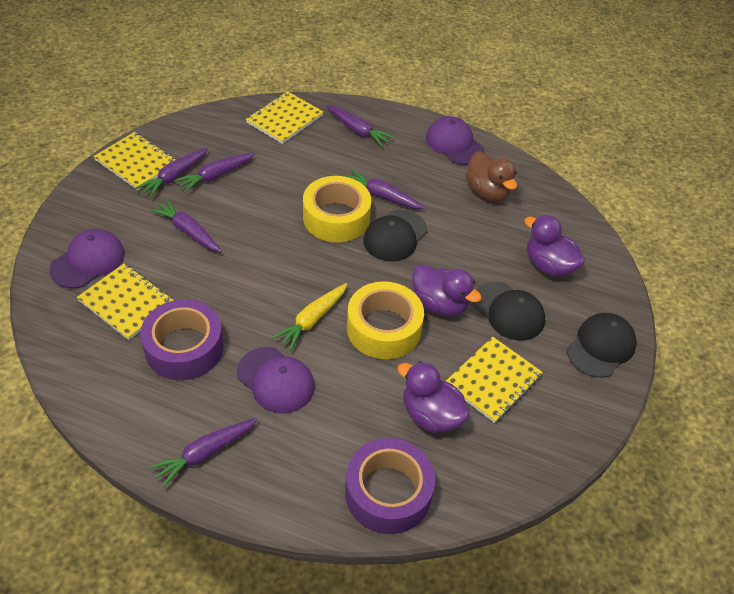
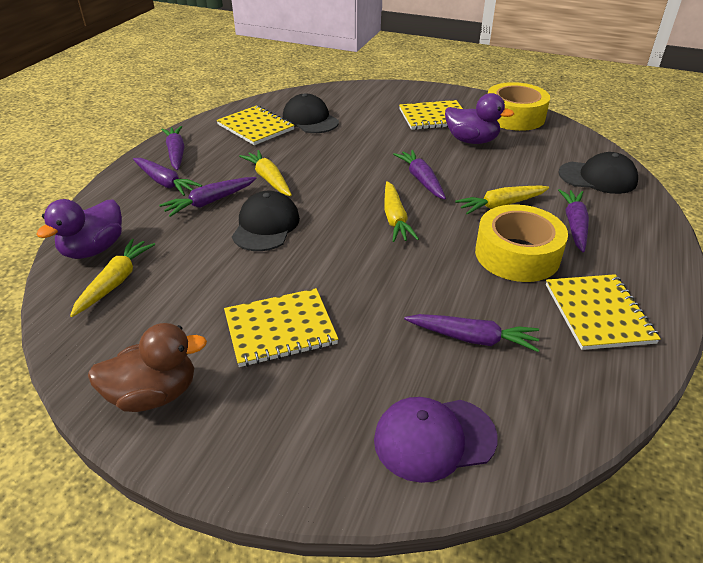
purple cap: 3 -> 1
purple duck: 3 -> 2
purple tape: 2 -> 0
yellow carrot: 1 -> 4

